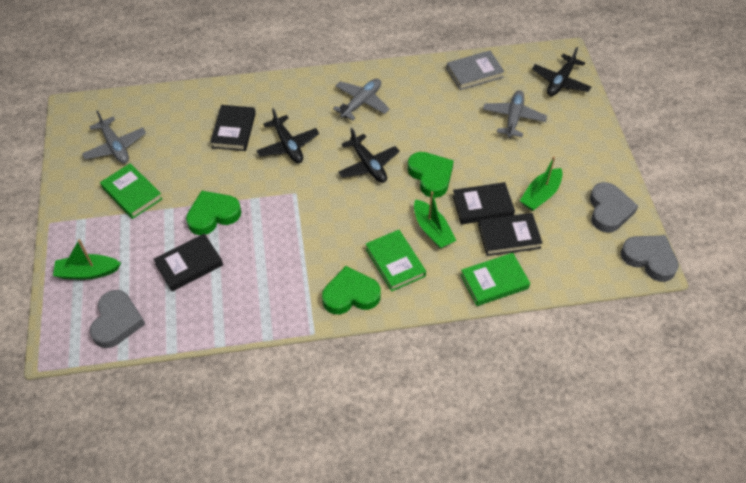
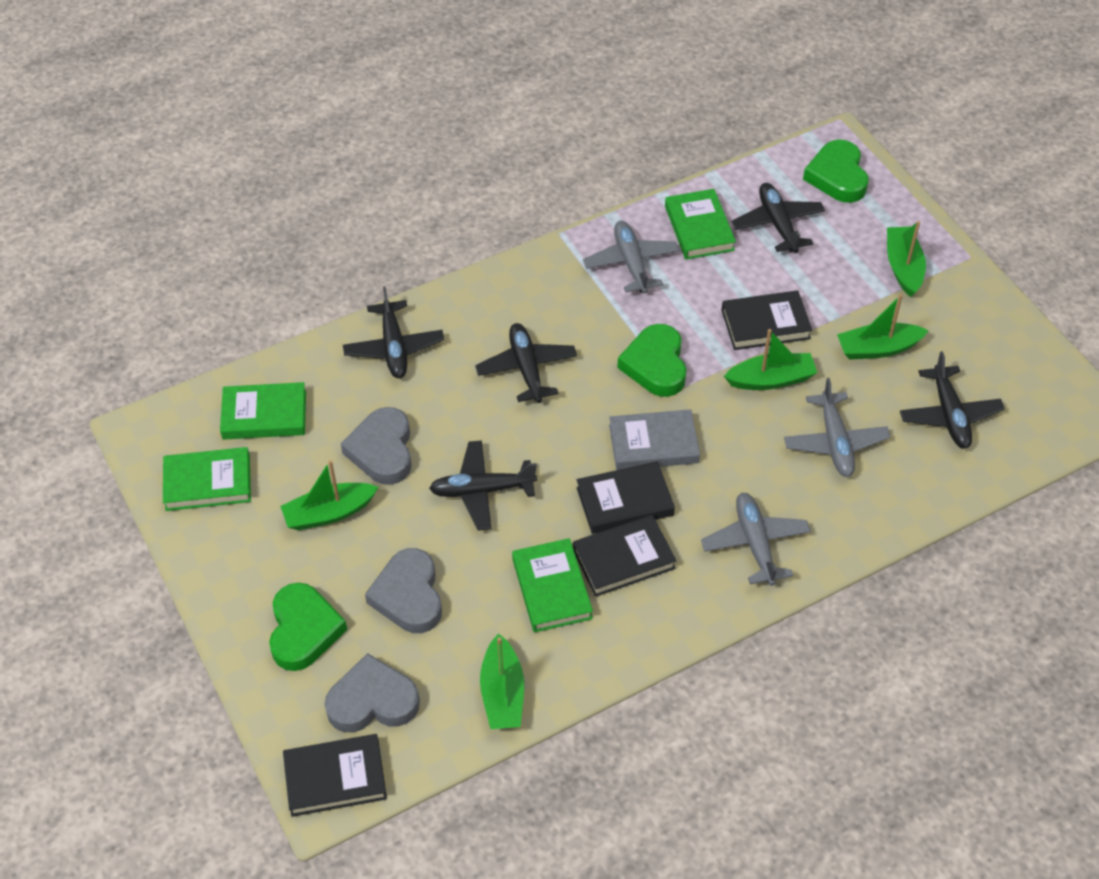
black plane: 3 -> 5
green boat: 3 -> 5
green book: 3 -> 4

